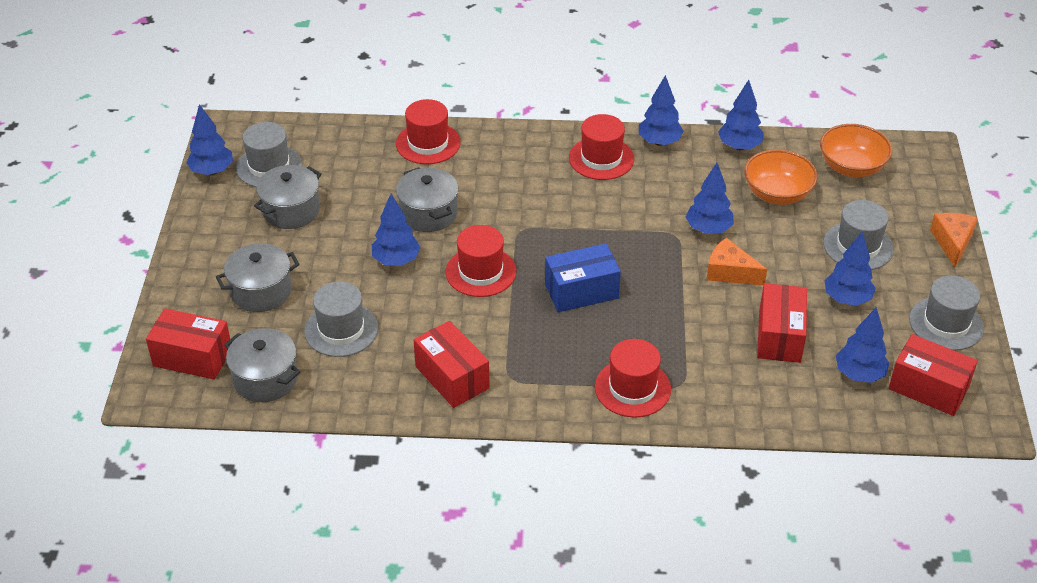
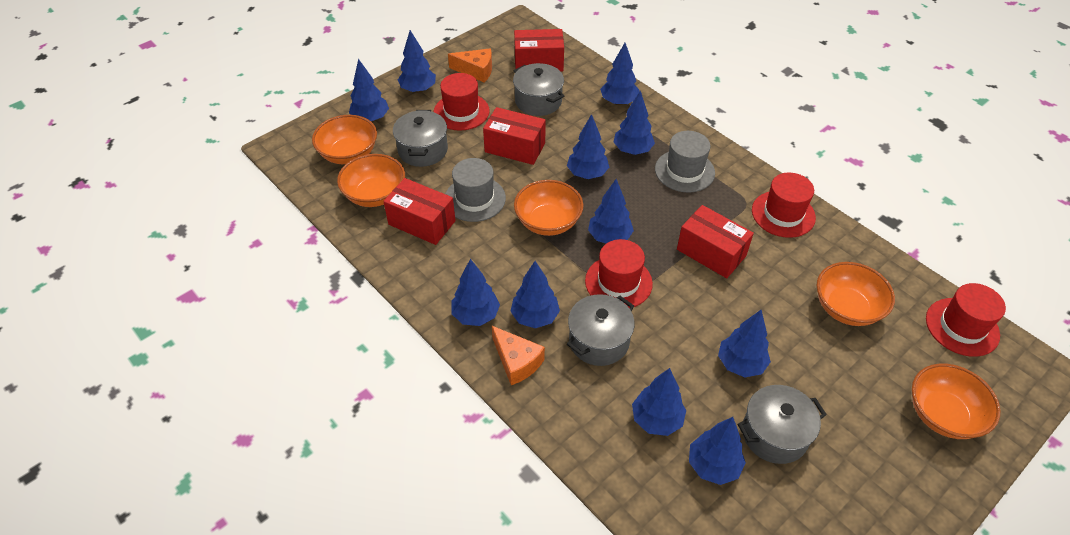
blue box: 1 -> 0
blue tree: 7 -> 11
grey hat: 4 -> 2
orange bowl: 2 -> 5

